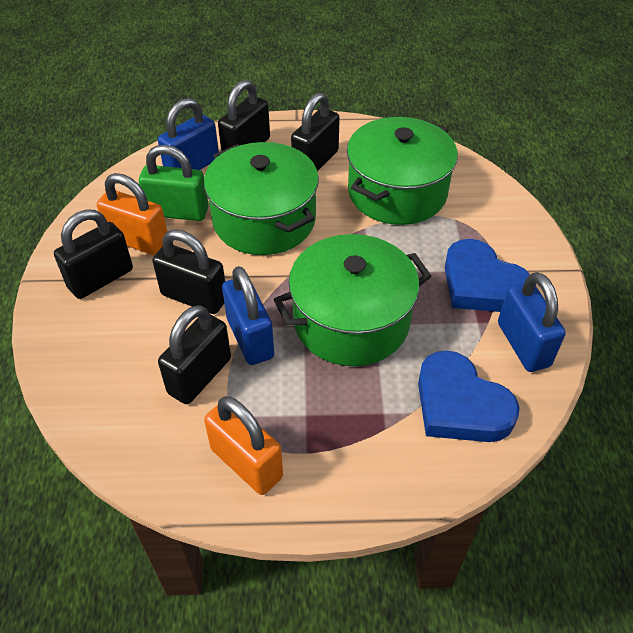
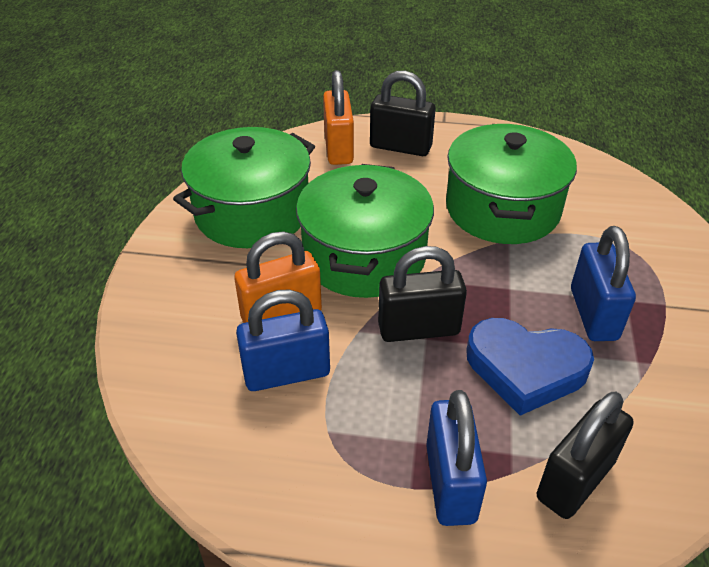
black padlock: 5 -> 3
blue heart: 2 -> 1
green padlock: 1 -> 0

